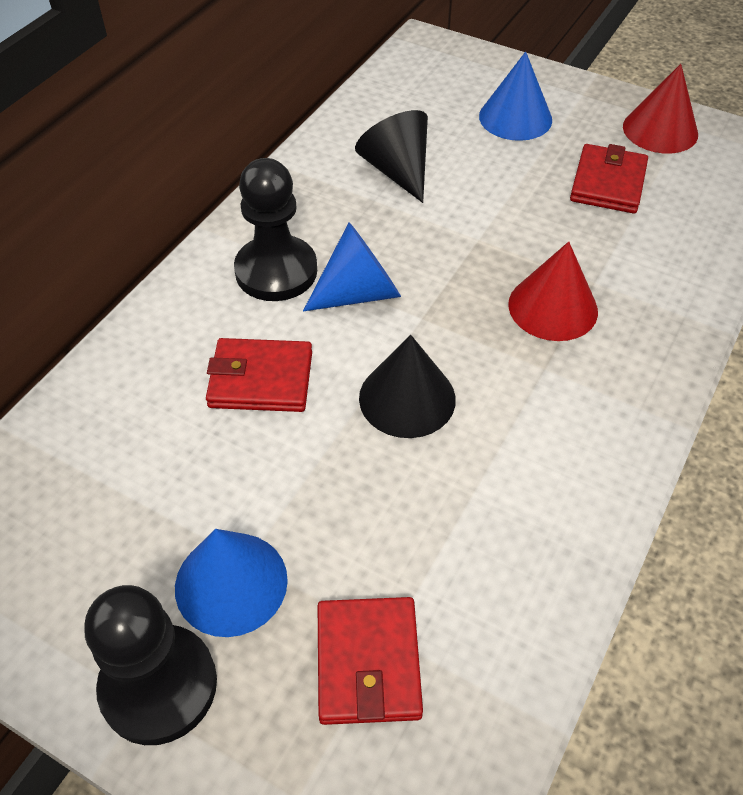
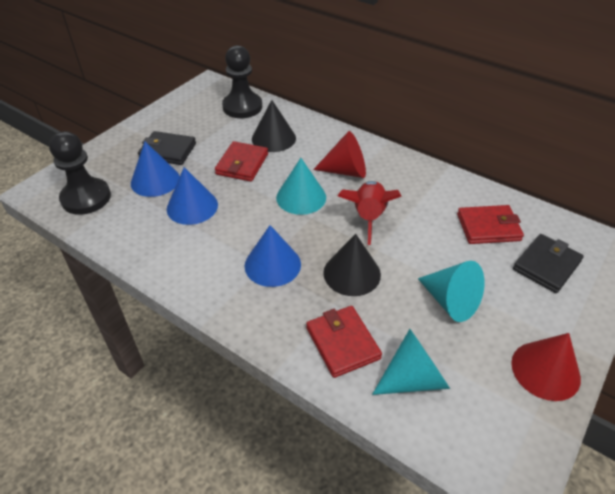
black wallet: 0 -> 2
red rocket: 0 -> 1
turquoise cone: 0 -> 3

